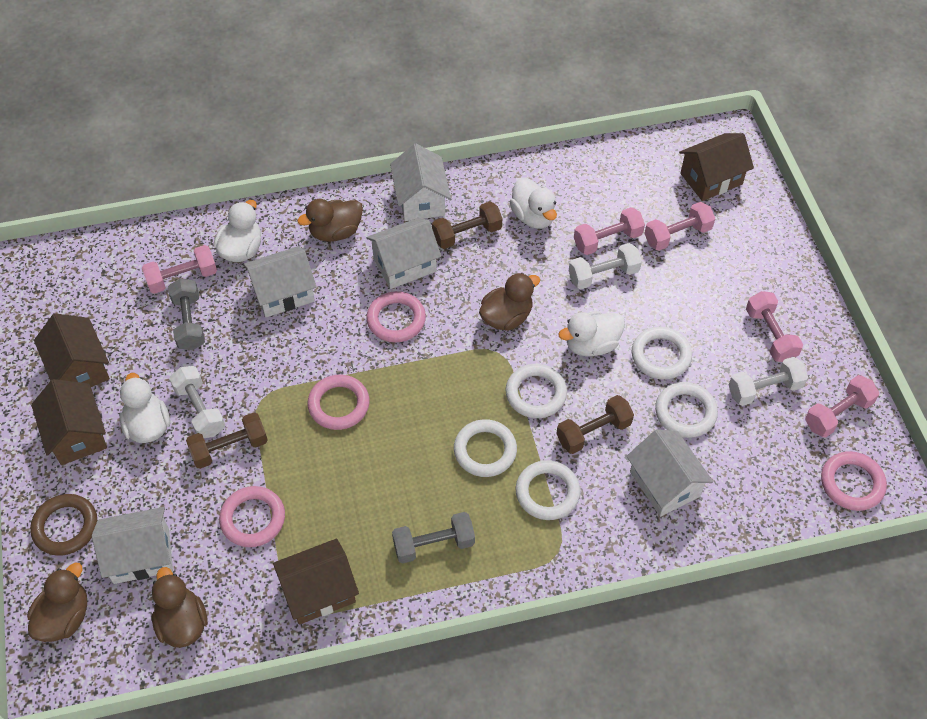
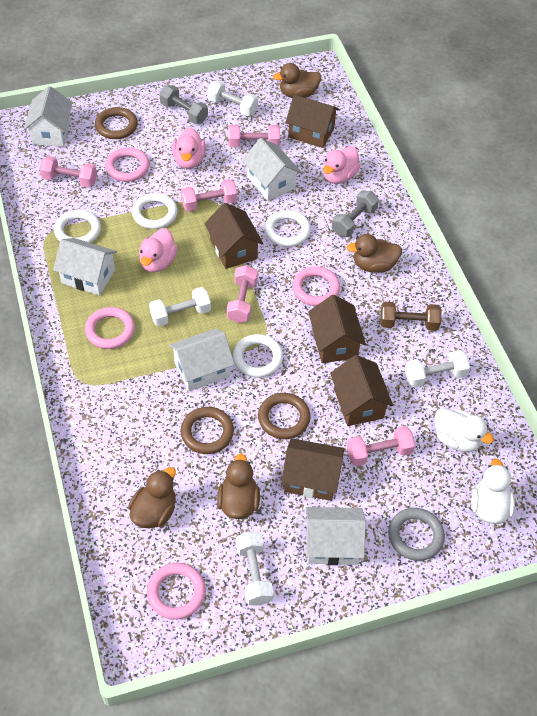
brown dumbbell: 3 -> 1
brown house: 4 -> 5
brown ring: 1 -> 3
grey ring: 0 -> 1
pink duck: 0 -> 3
white duck: 4 -> 2
white dumbbell: 3 -> 4
white ring: 5 -> 4

